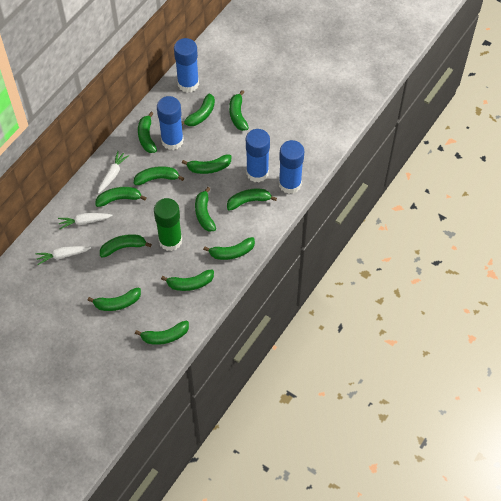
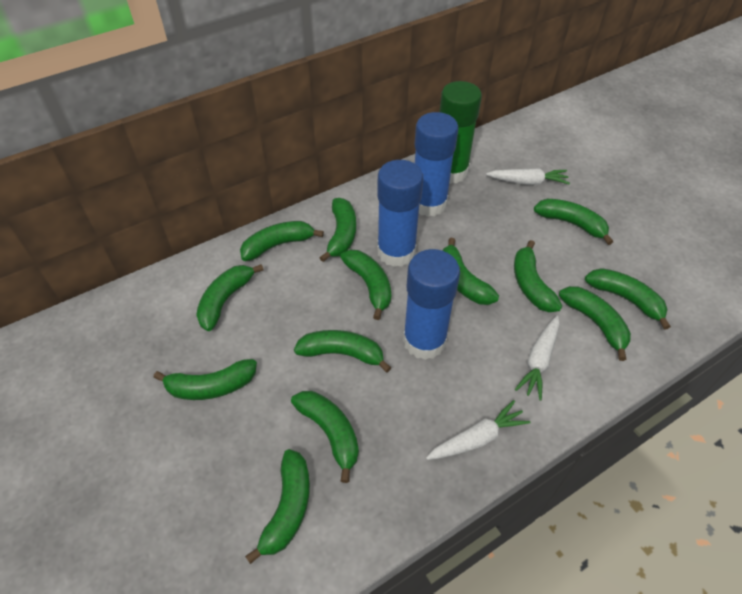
blue glue stick: 4 -> 3

